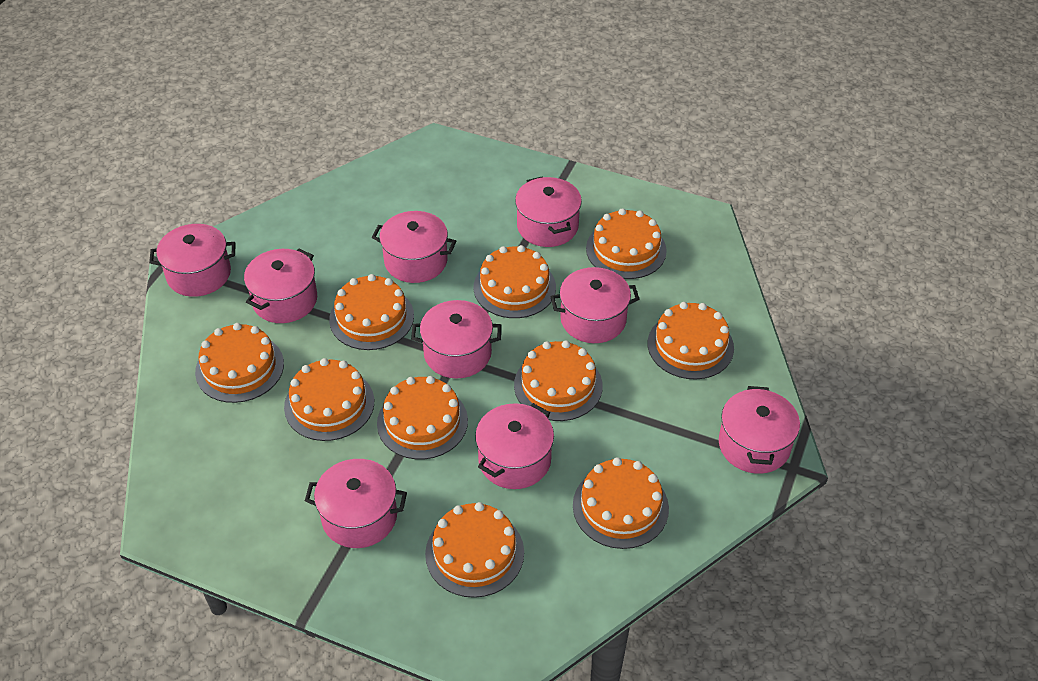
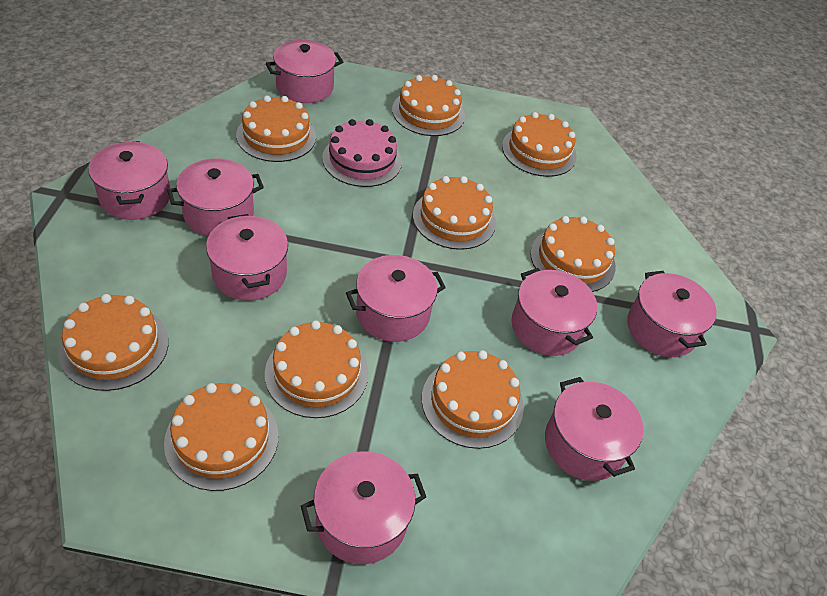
orange cake: 10 -> 9
pink cake: 0 -> 1

